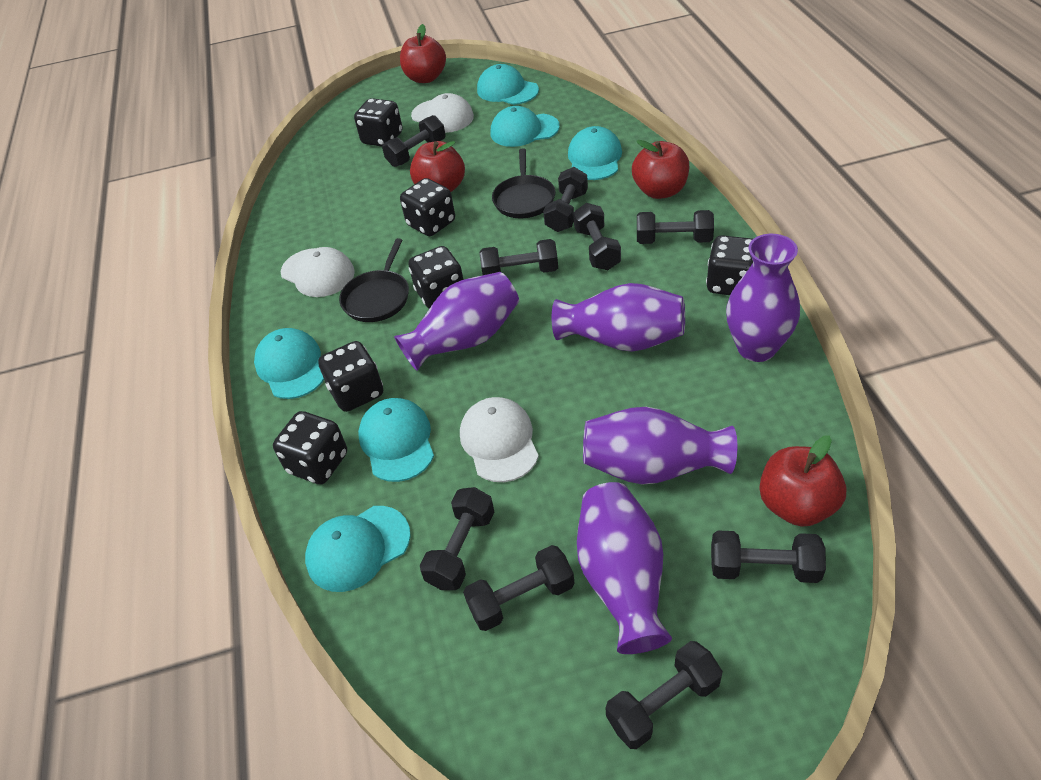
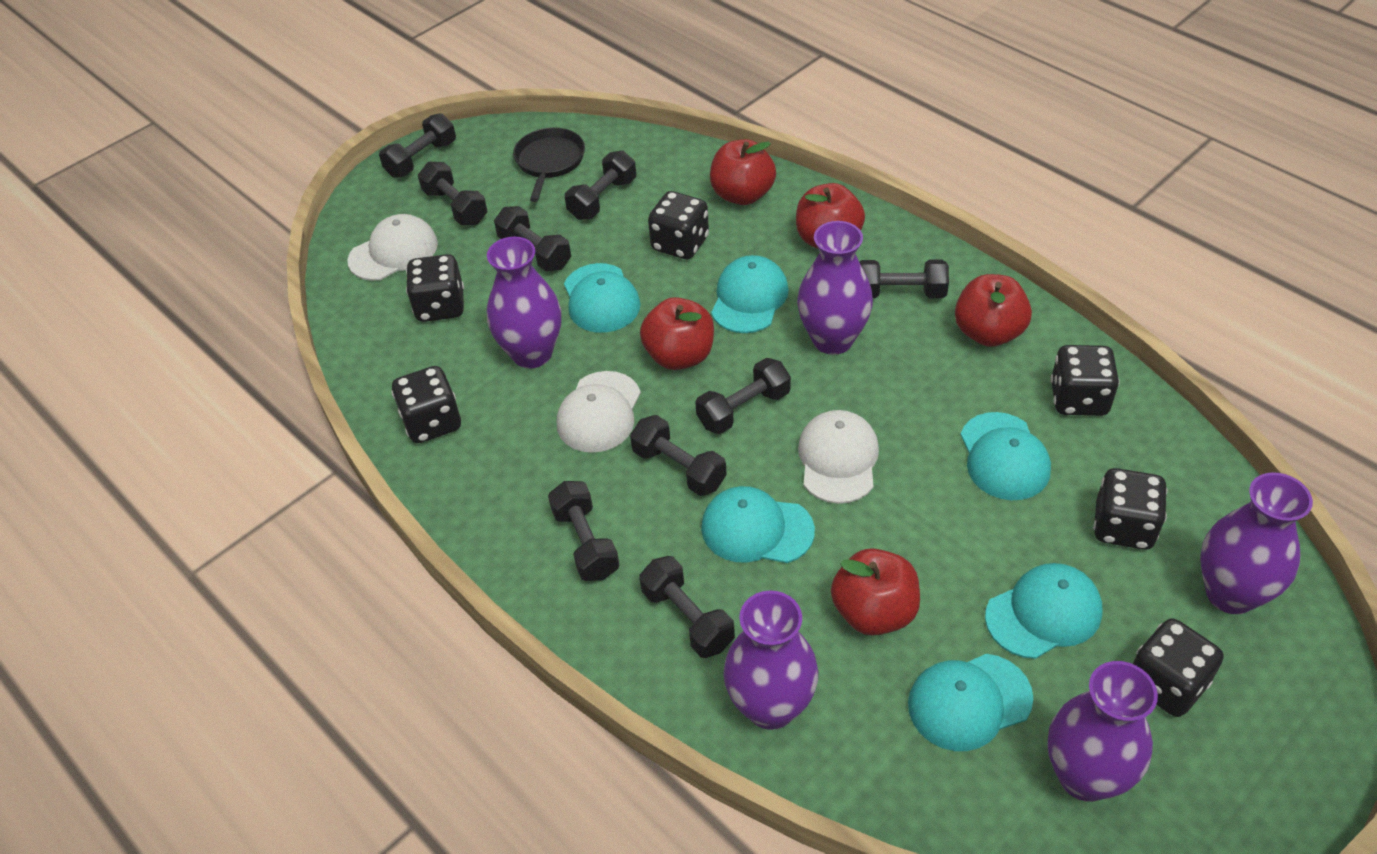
black pan: 2 -> 1
red apple: 4 -> 5

